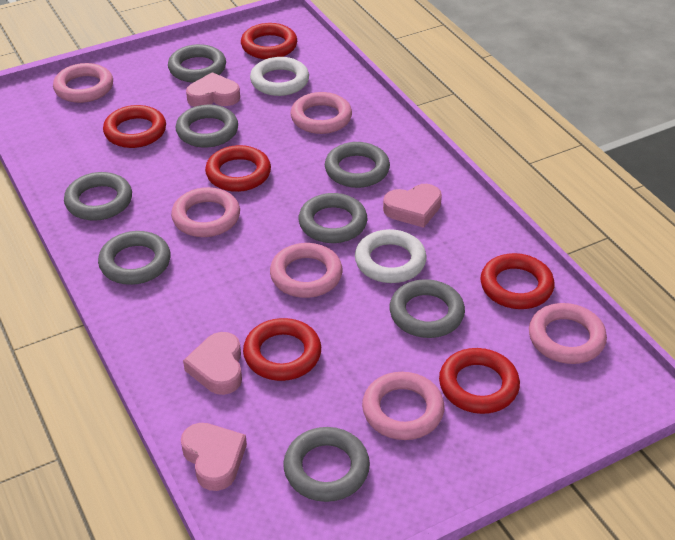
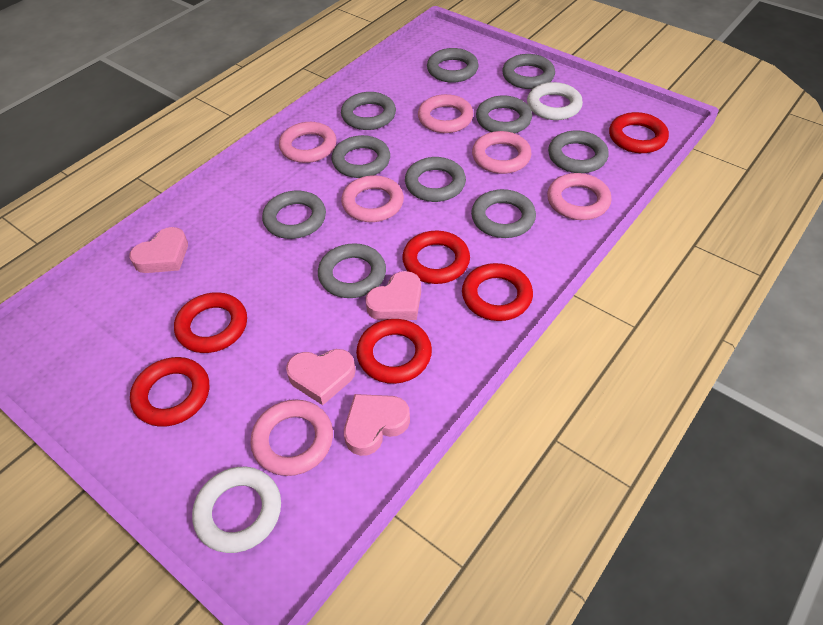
grey ring: 8 -> 10

